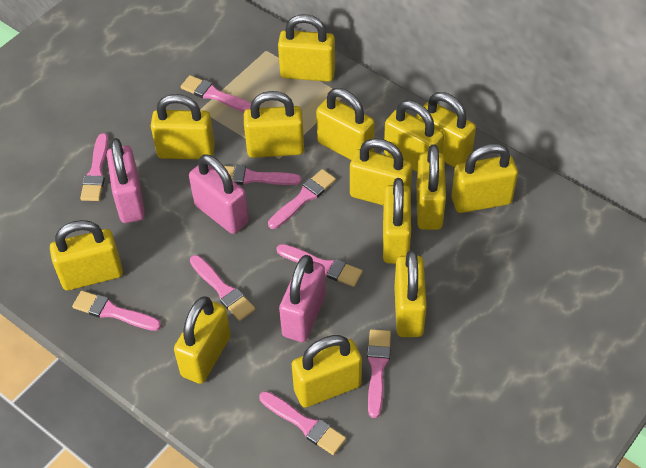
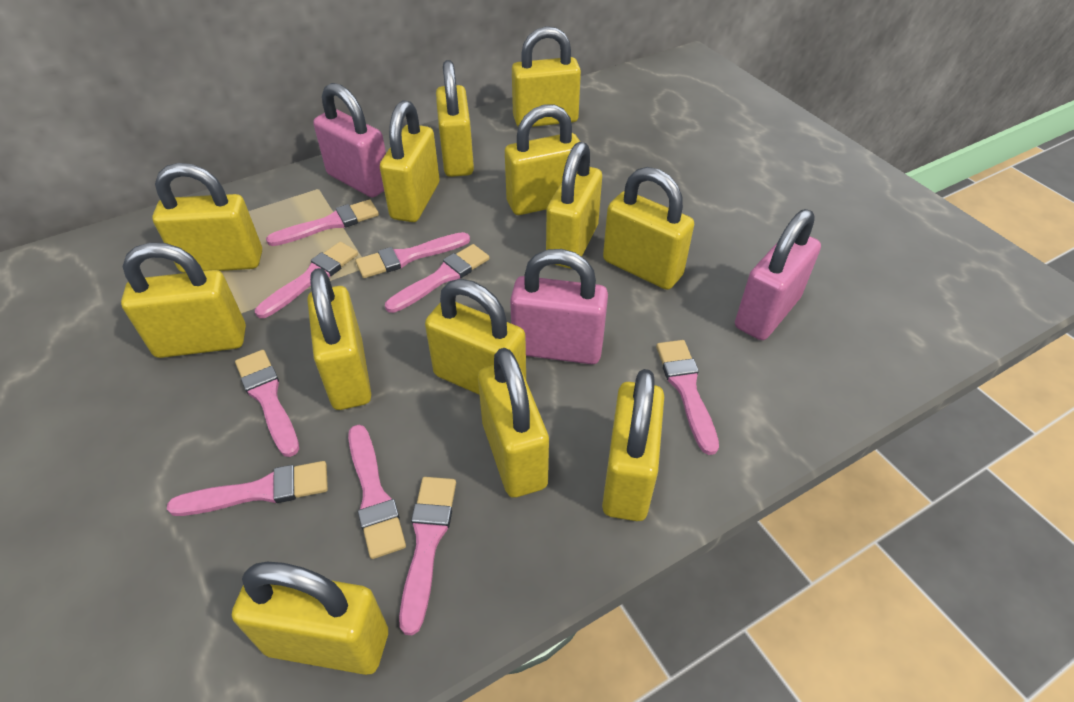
yellow padlock: 14 -> 13

